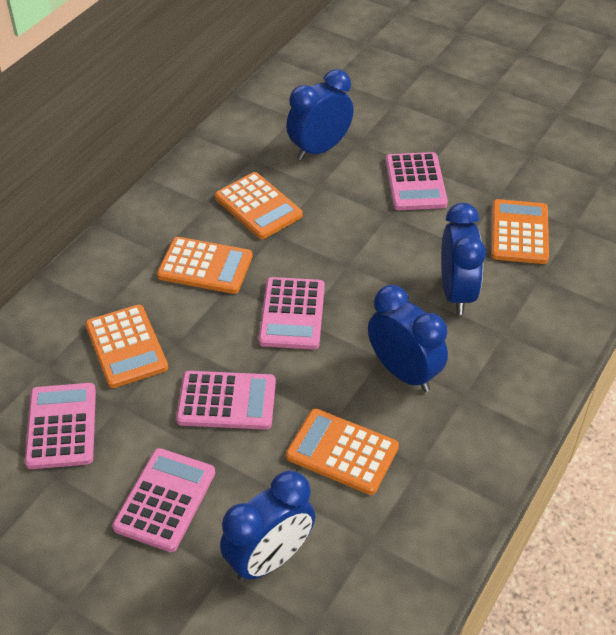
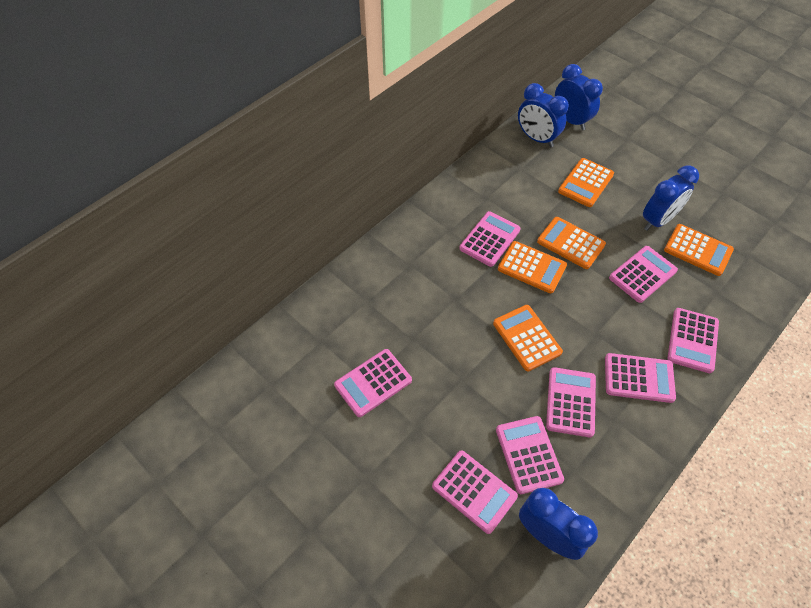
pink calculator: 5 -> 8

